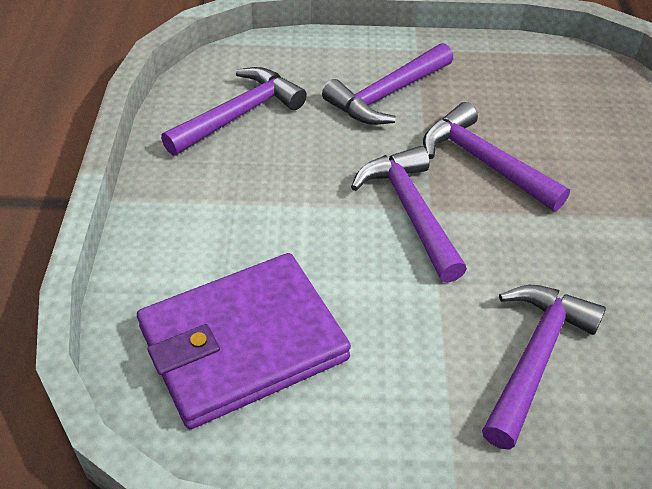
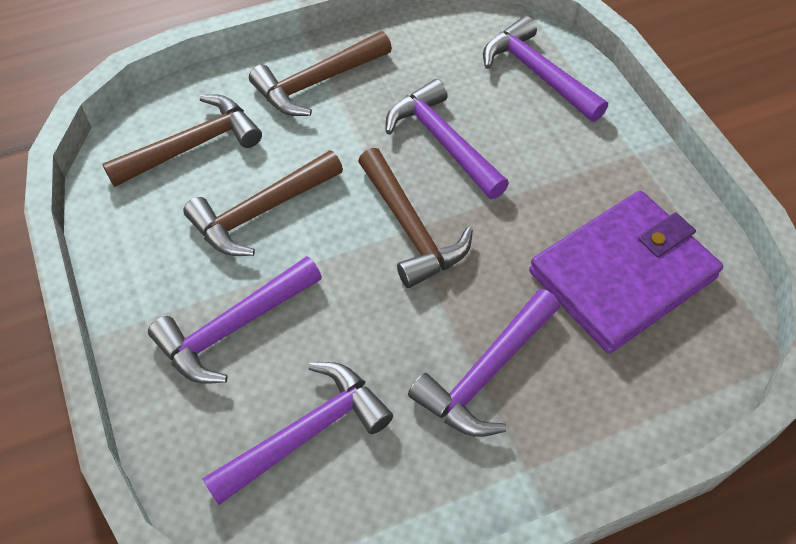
brown hammer: 0 -> 4

